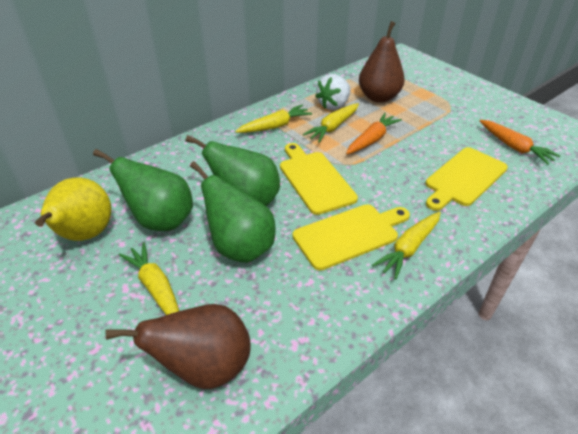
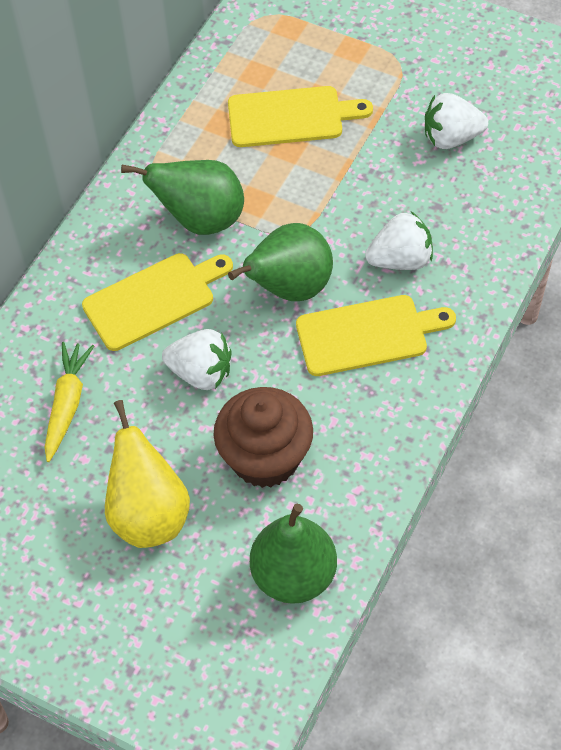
brown cupcake: 0 -> 1
brown pear: 2 -> 0
orange carrot: 2 -> 0
white strawberry: 1 -> 3
yellow carrot: 4 -> 1

